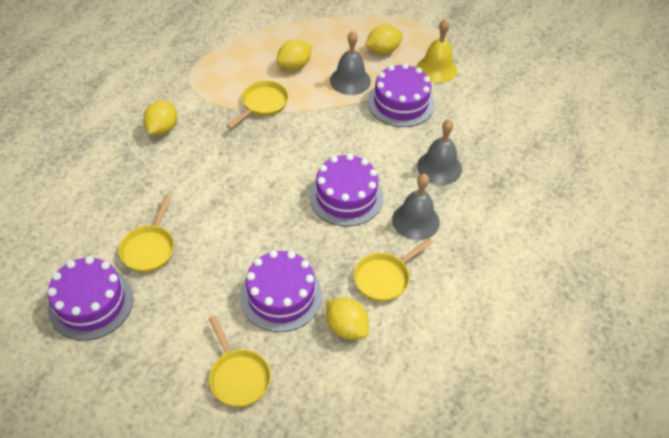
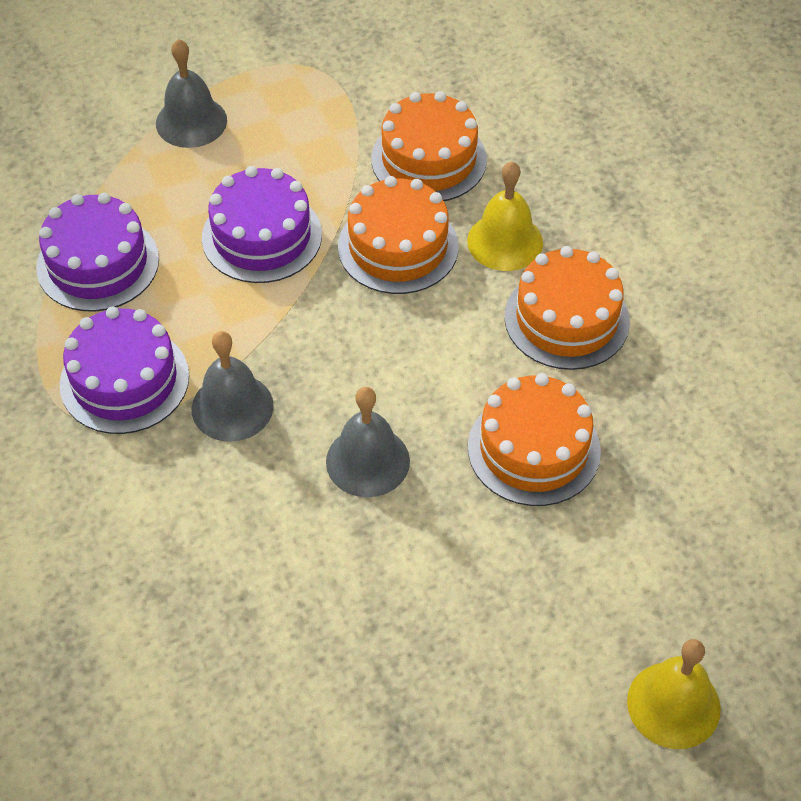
orange cake: 0 -> 4
purple cake: 4 -> 3
yellow bell: 1 -> 2
yellow lemon: 4 -> 0
yellow pan: 4 -> 0

